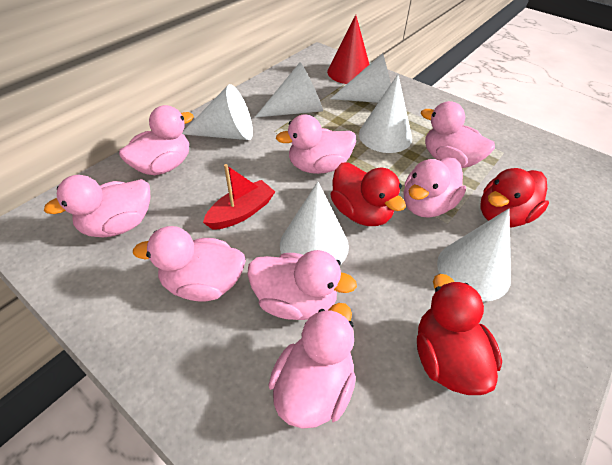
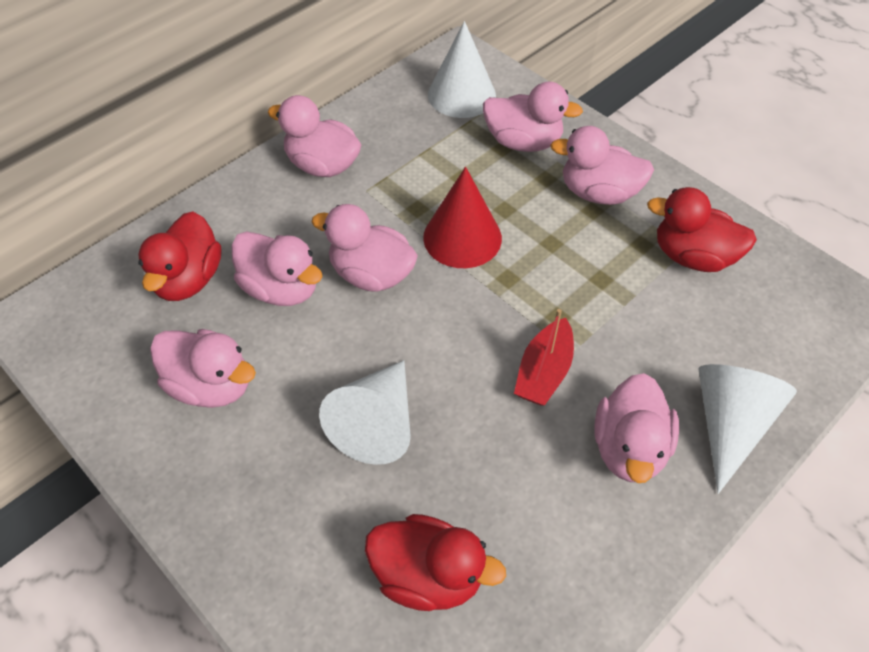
pink duck: 8 -> 7
white cone: 6 -> 3

